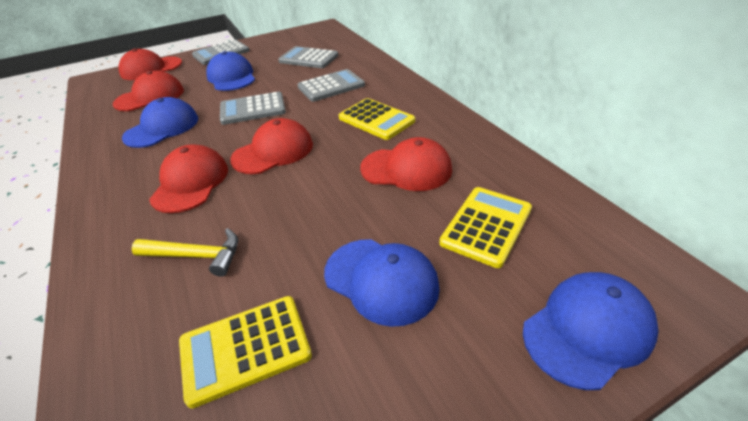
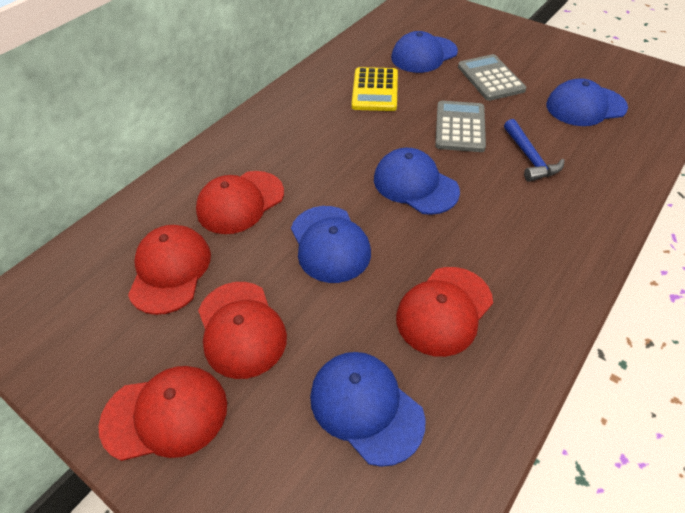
blue cap: 4 -> 5
blue hammer: 0 -> 1
grey calculator: 4 -> 2
yellow calculator: 3 -> 1
yellow hammer: 1 -> 0

